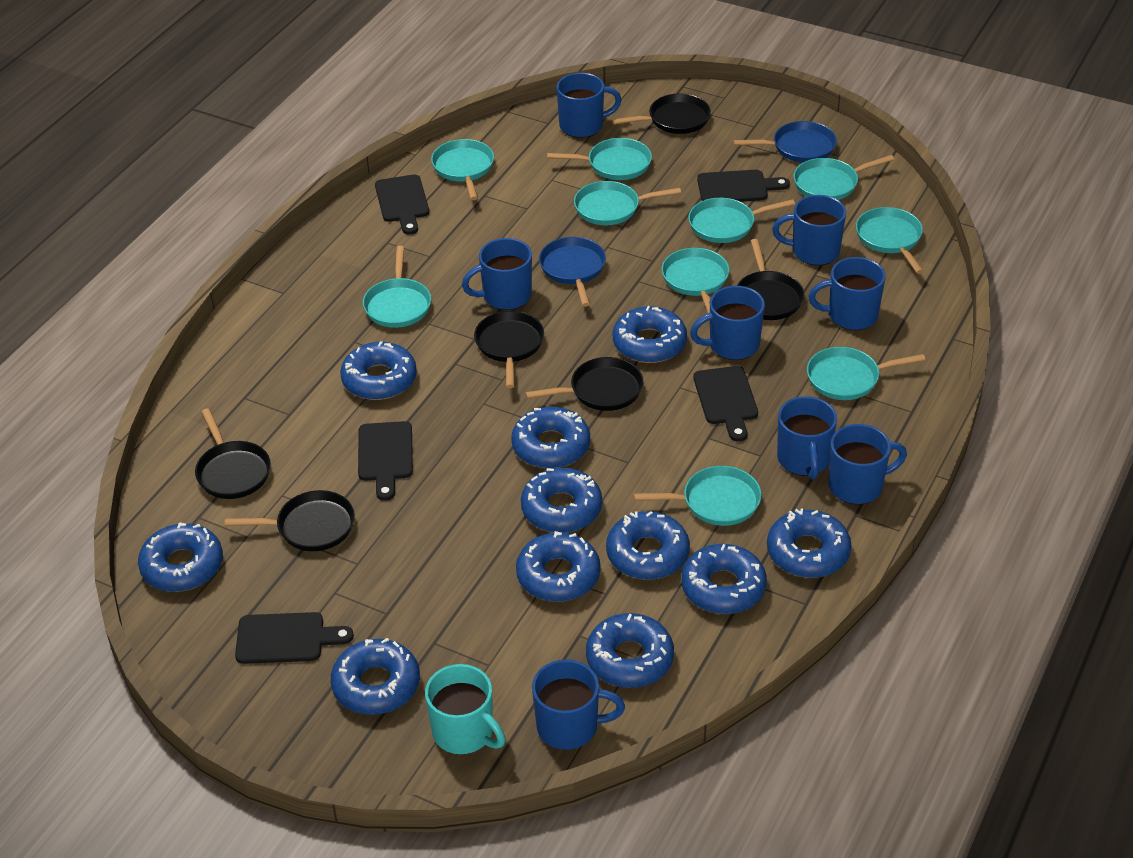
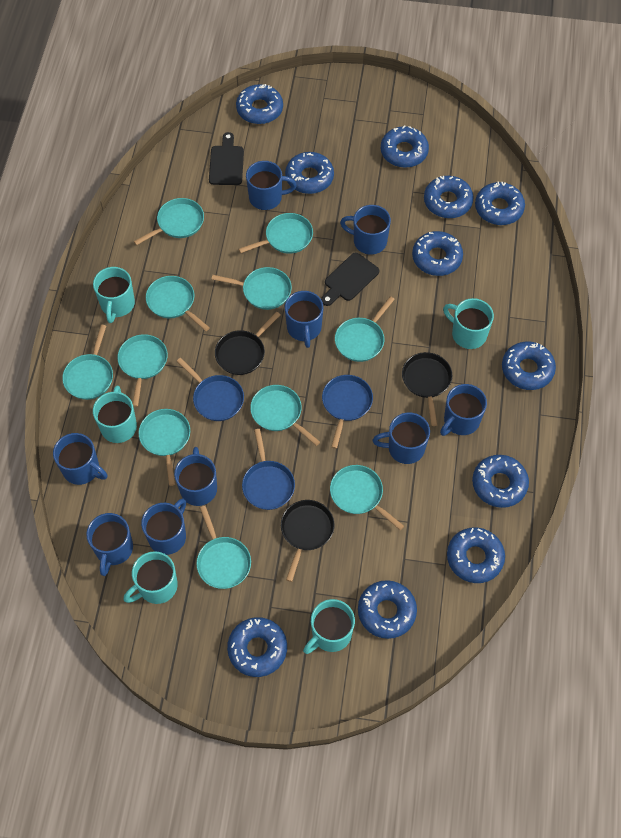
black cutting board: 5 -> 2
black pan: 6 -> 3
blue mug: 8 -> 9
blue pan: 2 -> 3
turquoise mug: 1 -> 5
turquoise pan: 10 -> 11

